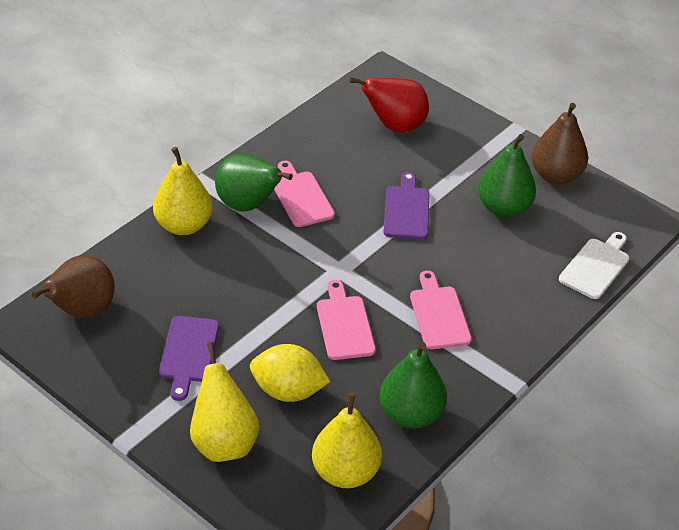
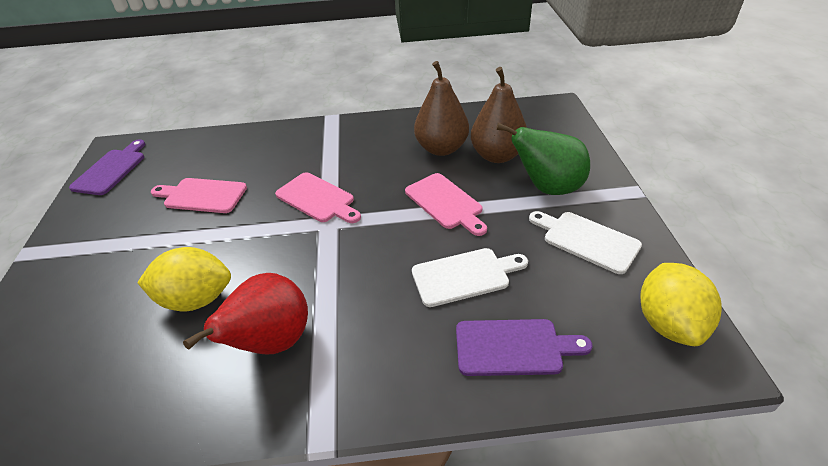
green pear: 3 -> 1
white cutting board: 1 -> 2
yellow lemon: 1 -> 2
yellow pear: 3 -> 0

